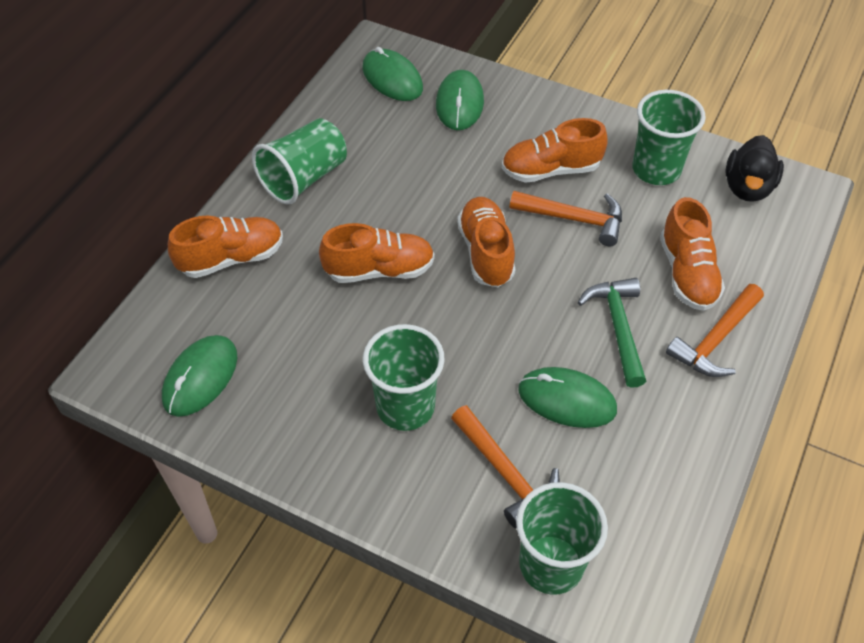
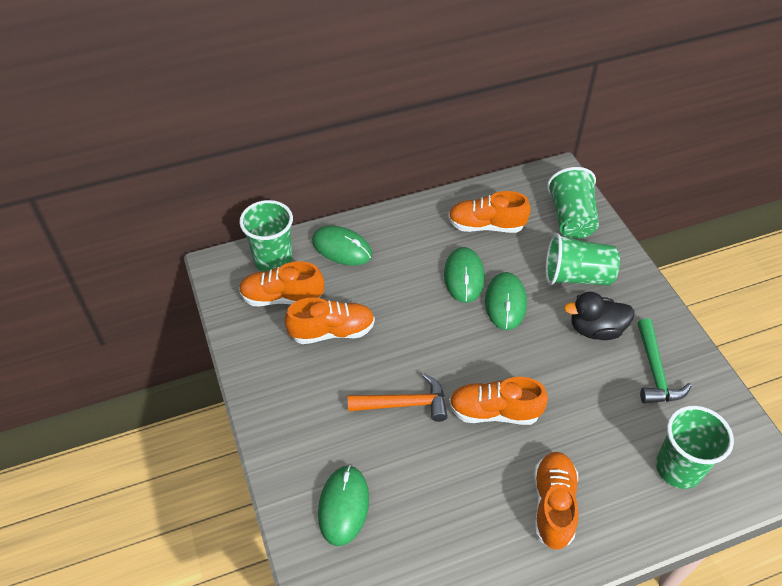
orange hammer: 3 -> 1

